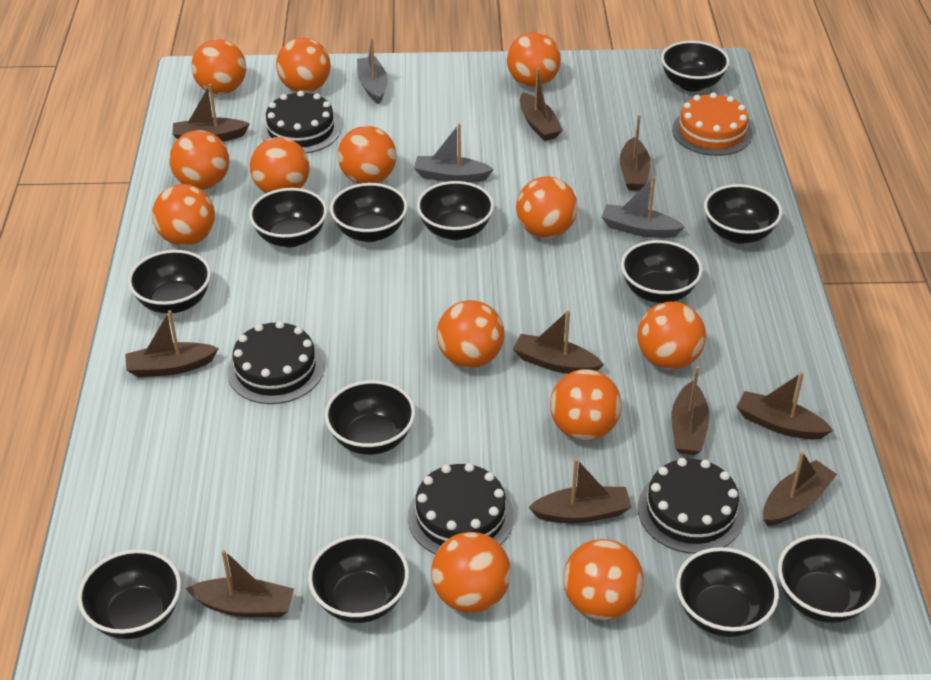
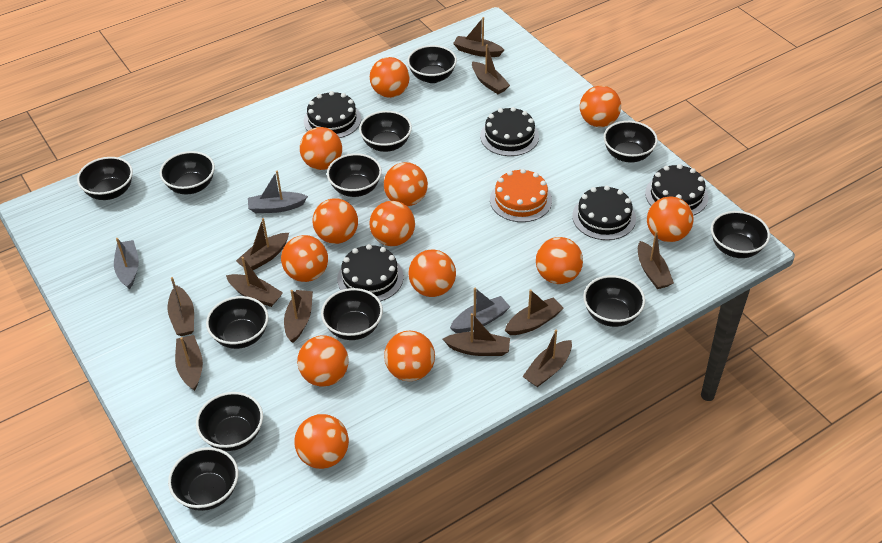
black cake: 4 -> 5
brown boat: 10 -> 11

